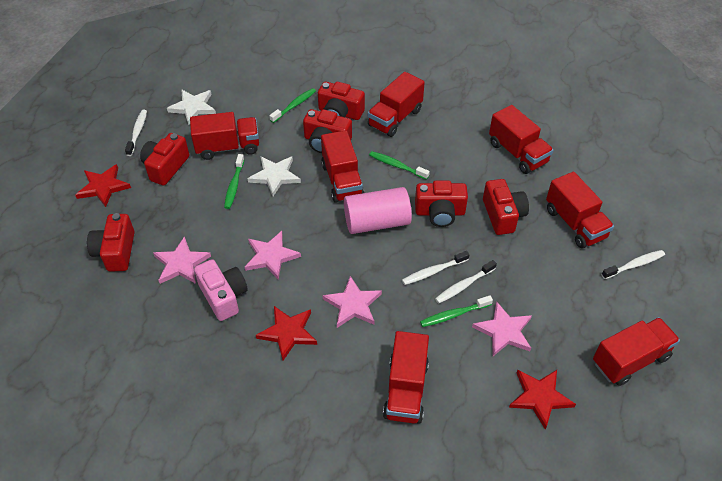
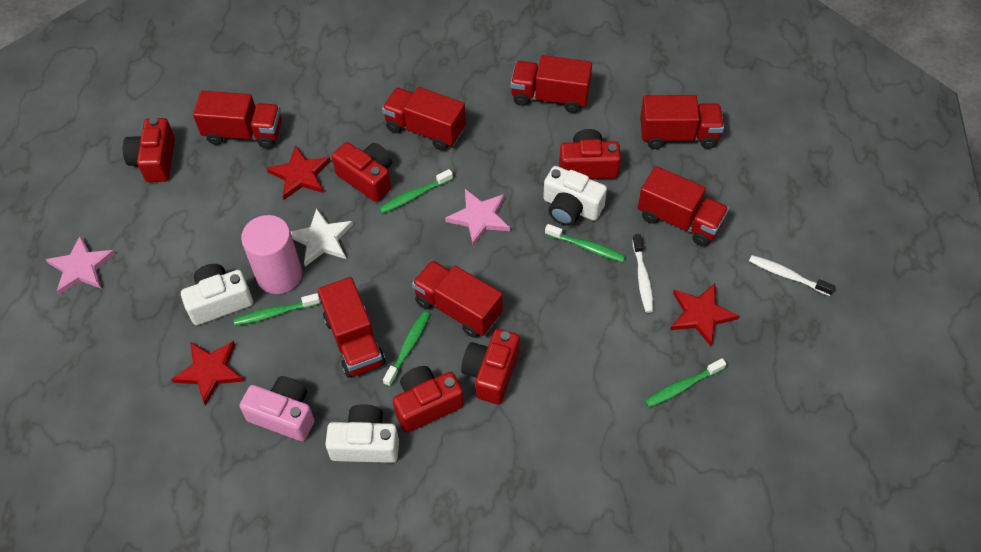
green toothbrush: 4 -> 5
pink star: 4 -> 2
red camera: 6 -> 5
white camera: 0 -> 3
white star: 2 -> 1
white toothbrush: 4 -> 2

